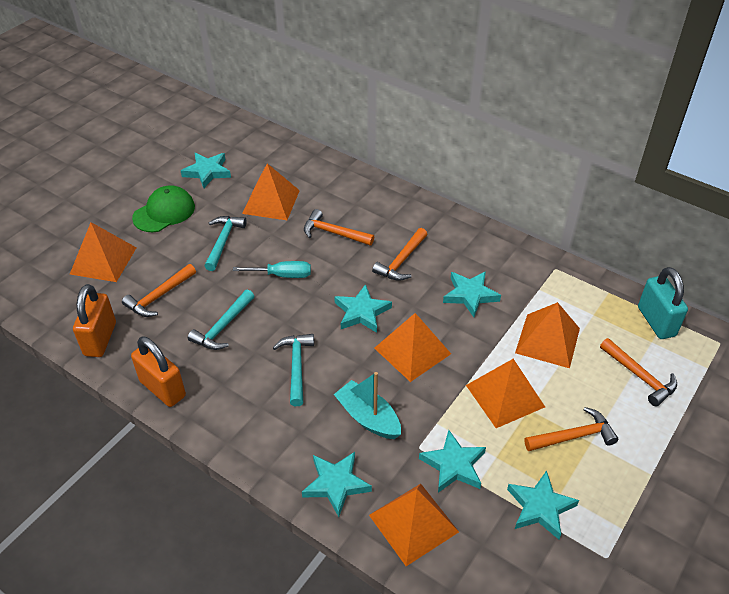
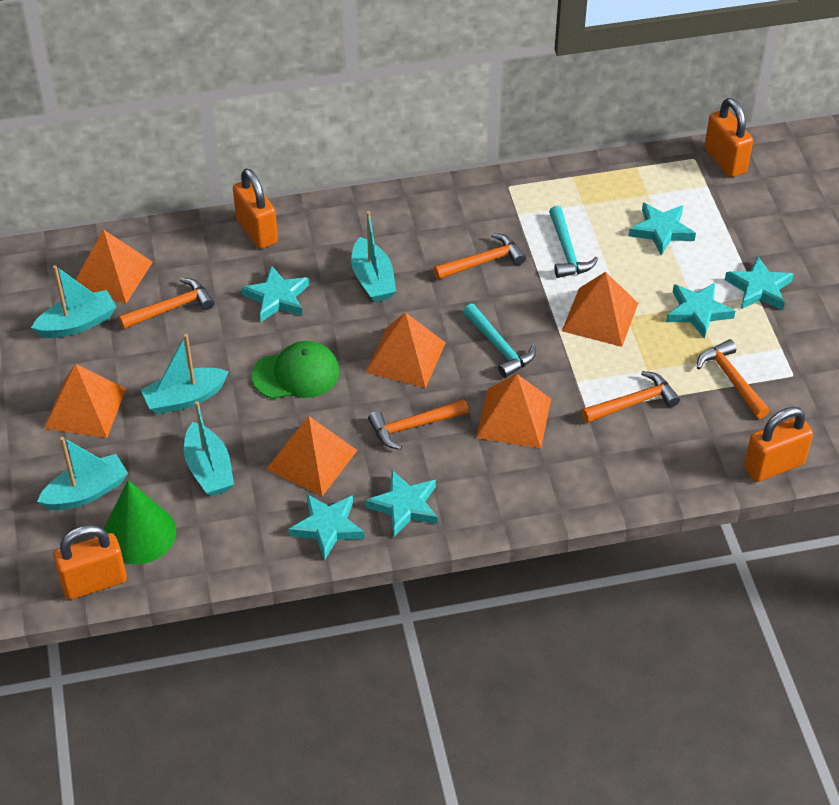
green cone: 0 -> 1
orange padlock: 2 -> 4
turquoise boat: 1 -> 5
turquoise hammer: 3 -> 2
turquoise padlock: 1 -> 0
turquoise screwdriver: 1 -> 0

